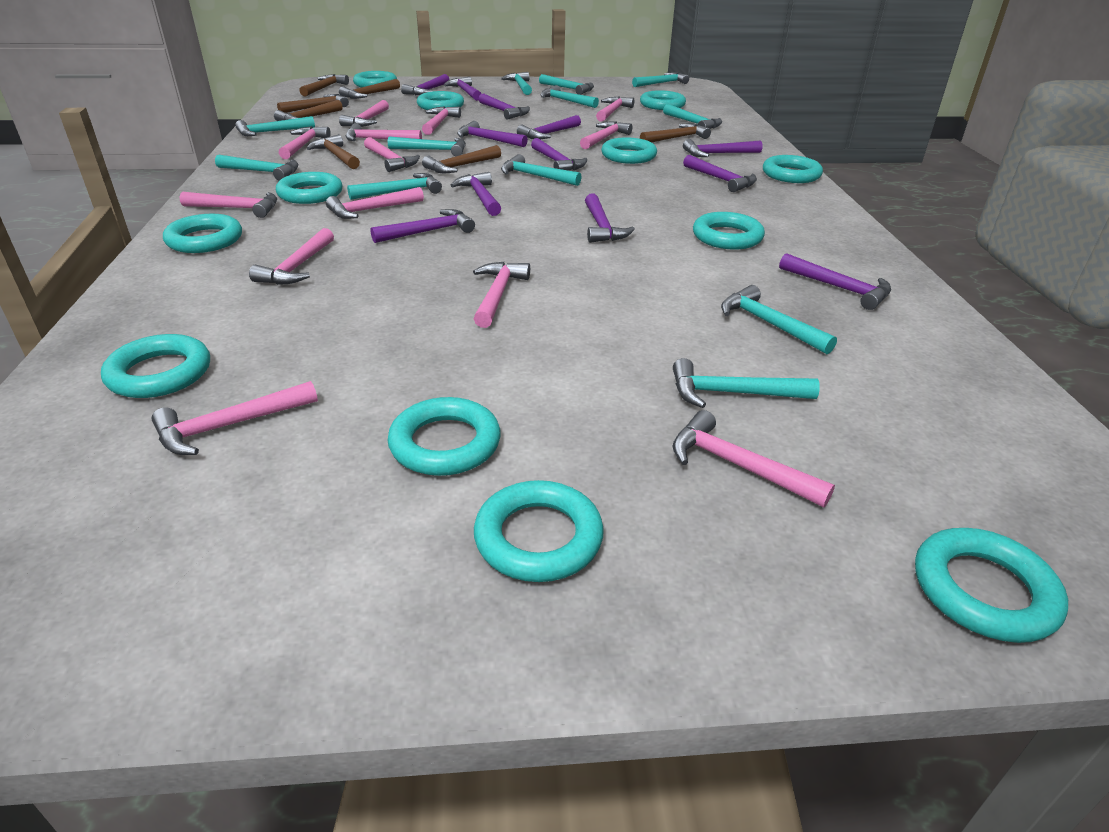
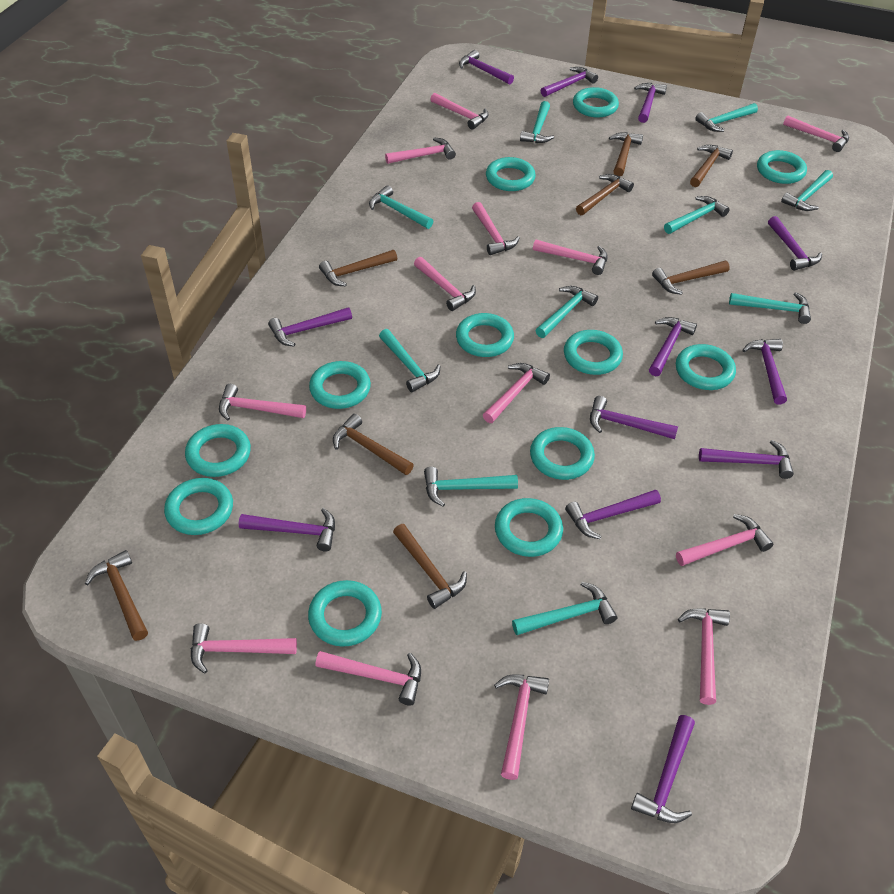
brown hammer: 7 -> 8
turquoise hammer: 12 -> 10

